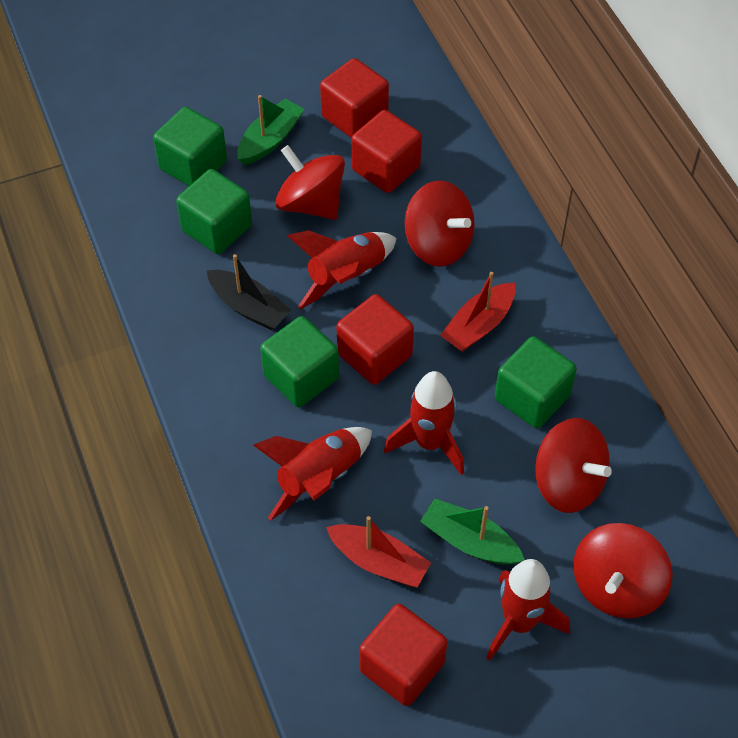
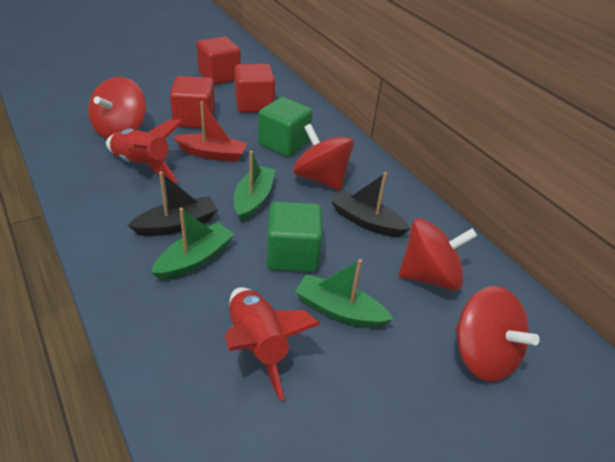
black boat: 1 -> 2
green boat: 2 -> 3
green cube: 4 -> 2
red boat: 2 -> 1
red cube: 4 -> 3
red rocket: 4 -> 2

